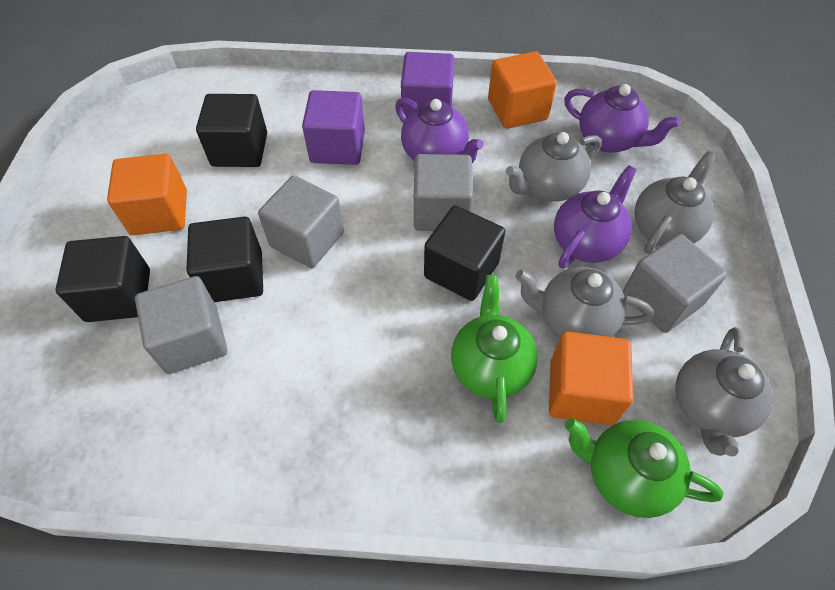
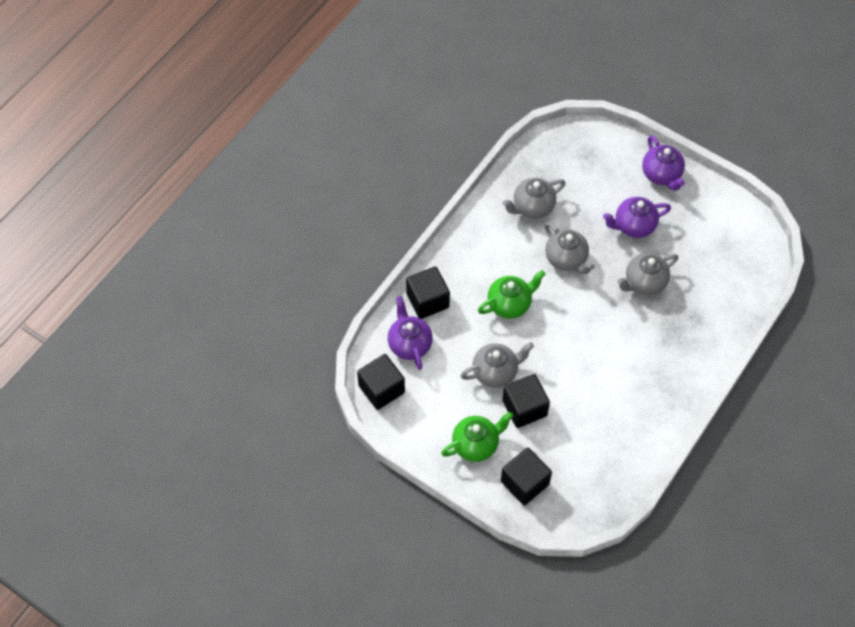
grey cube: 4 -> 0
orange cube: 3 -> 0
purple cube: 2 -> 0

